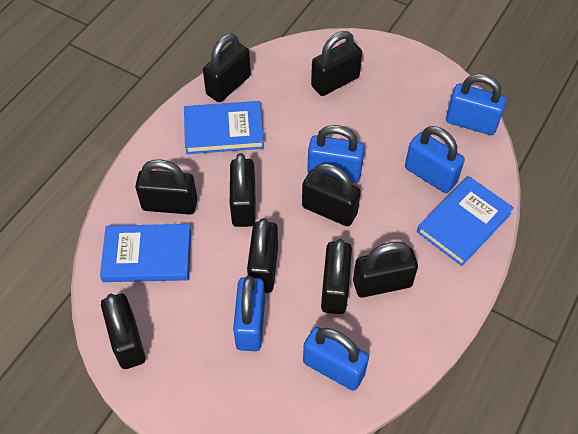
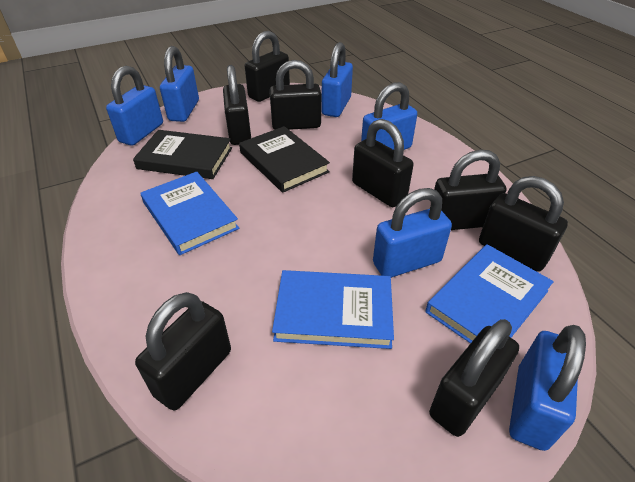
black book: 0 -> 2
black padlock: 9 -> 8
blue padlock: 5 -> 6

